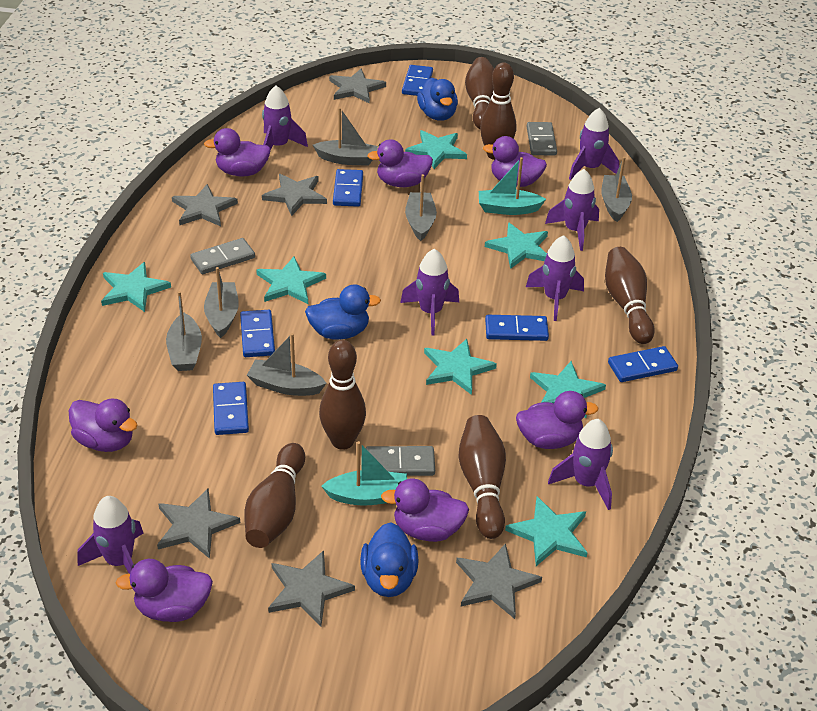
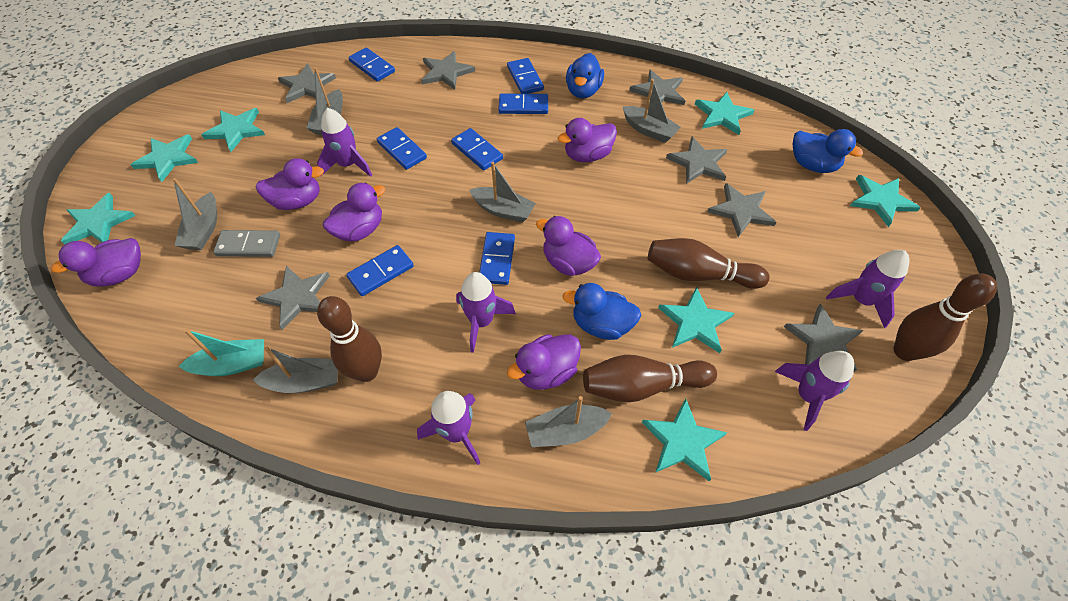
blue domino: 6 -> 7
brown bowling pin: 6 -> 4
grey domino: 3 -> 1
grey star: 6 -> 7
purple duck: 7 -> 6
purple rocket: 7 -> 5
turquoise boat: 2 -> 1

